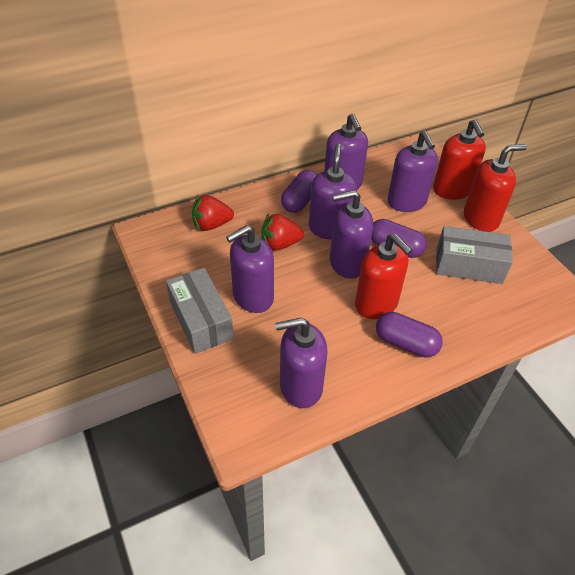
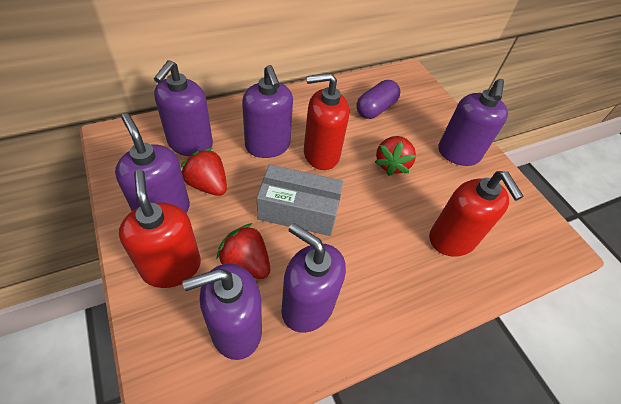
grey box: 2 -> 1
purple capsule: 3 -> 1
red strawberry: 2 -> 3

